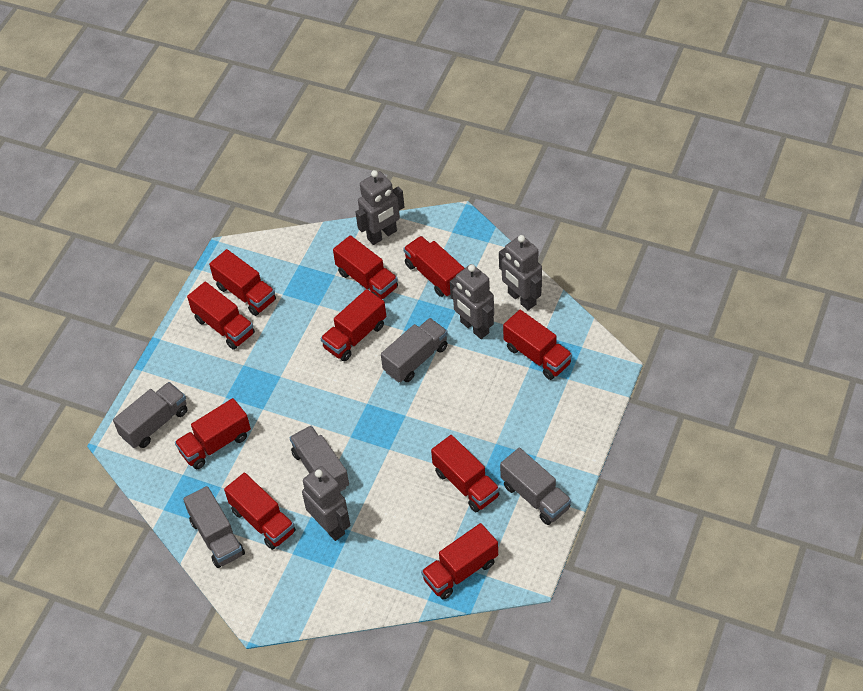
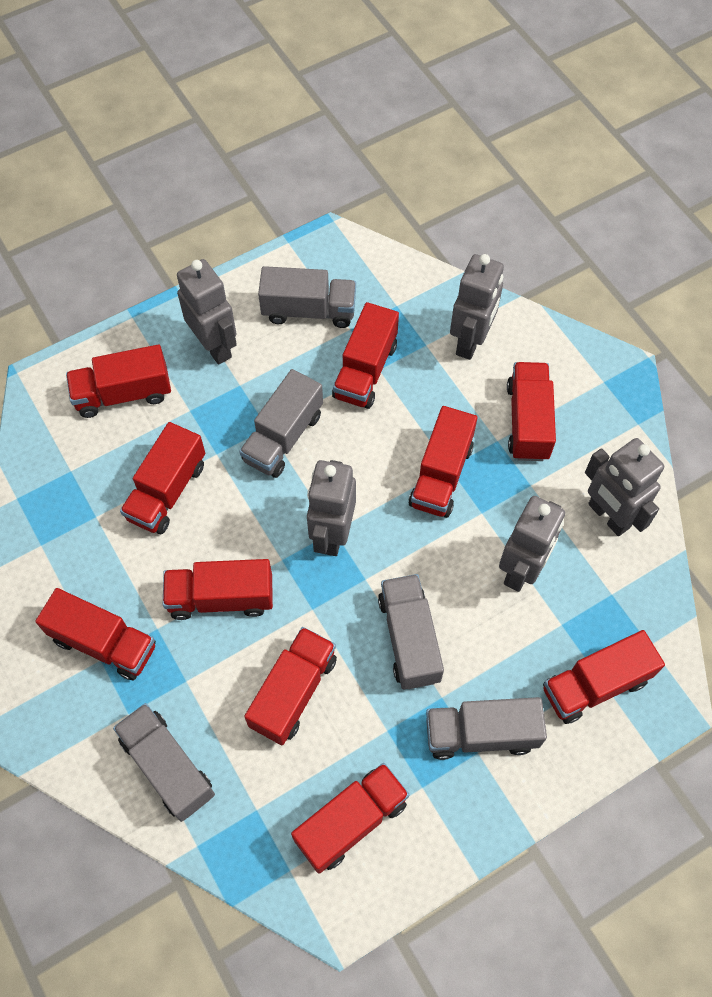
grey robot: 4 -> 5

